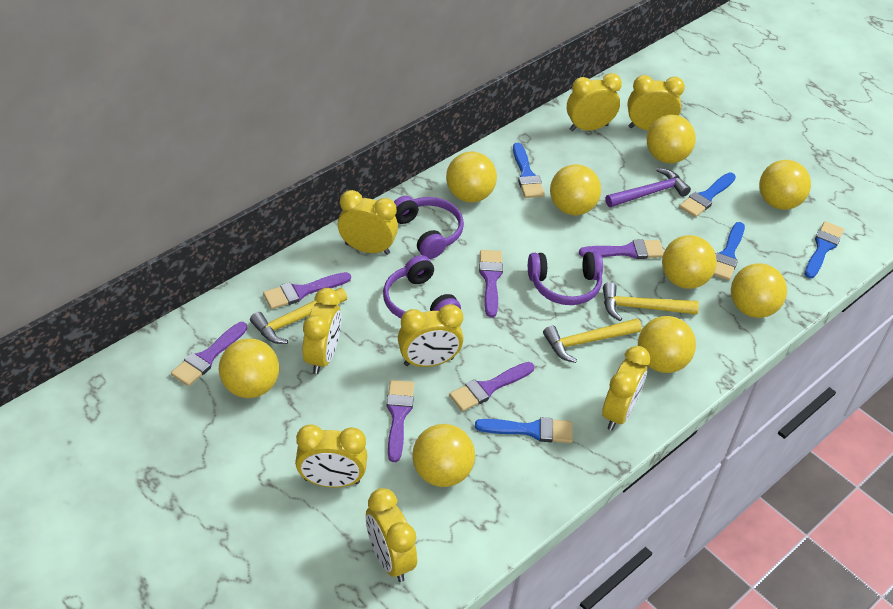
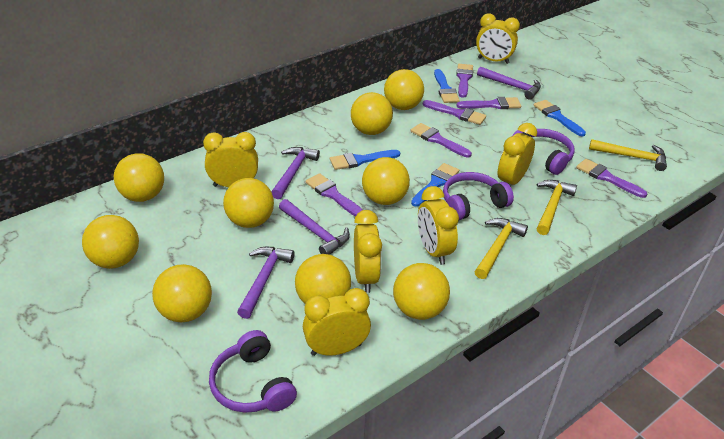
blue brush: 5 -> 4
purple hammer: 1 -> 4
yellow clock: 8 -> 6

